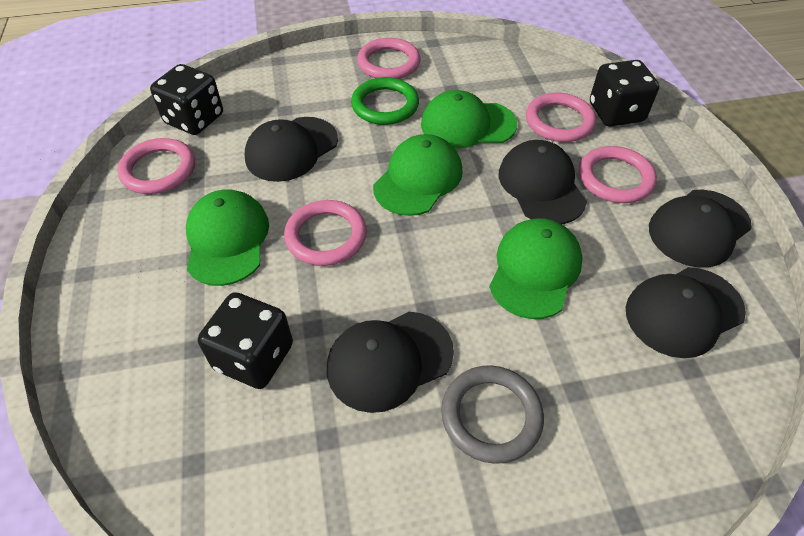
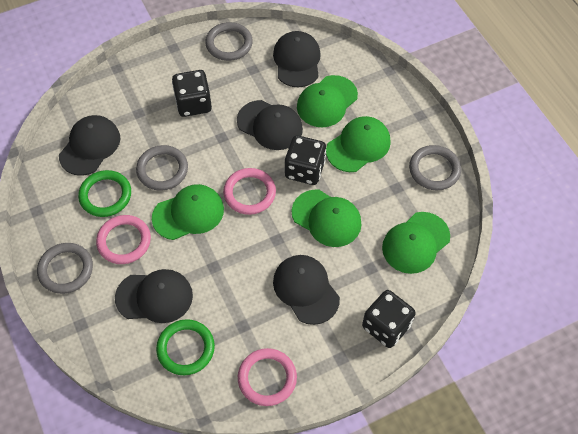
green cap: 4 -> 5
green ring: 1 -> 2
grey ring: 1 -> 4
pink ring: 5 -> 3

